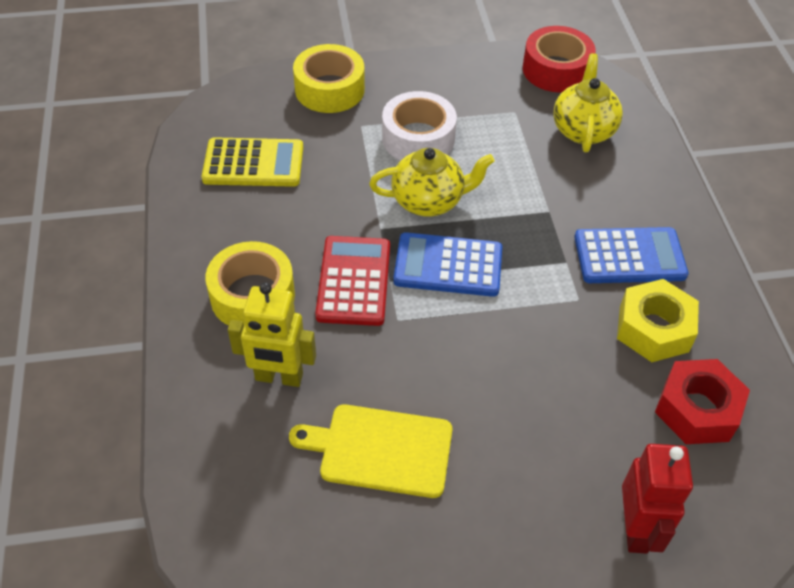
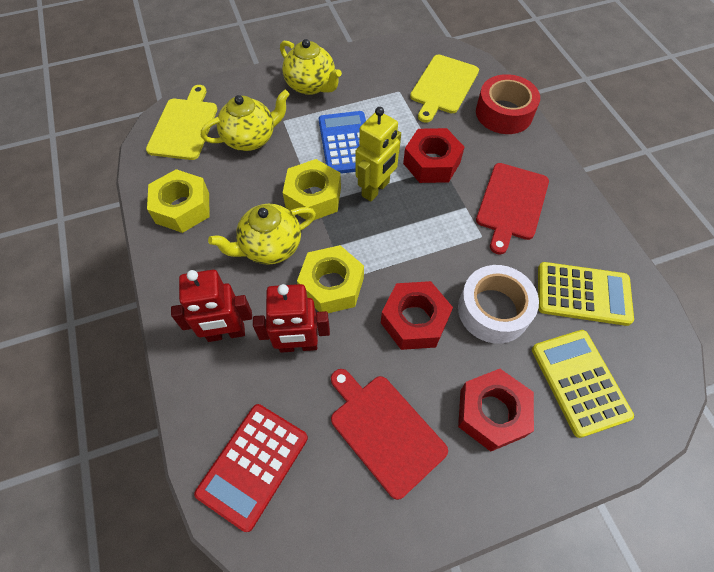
blue calculator: 2 -> 1
red cutting board: 0 -> 2
red nut: 1 -> 3
red robot: 1 -> 2
yellow calculator: 1 -> 2
yellow cutting board: 1 -> 2
yellow nut: 1 -> 3
yellow tape: 2 -> 0
yellow teapot: 2 -> 3

